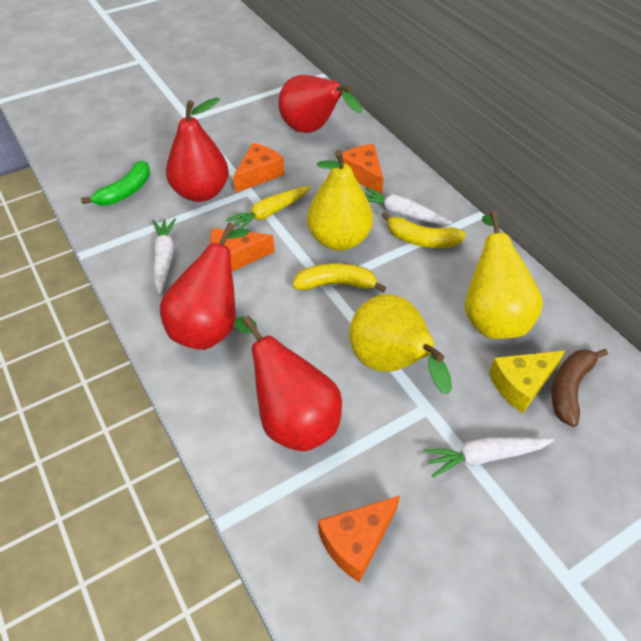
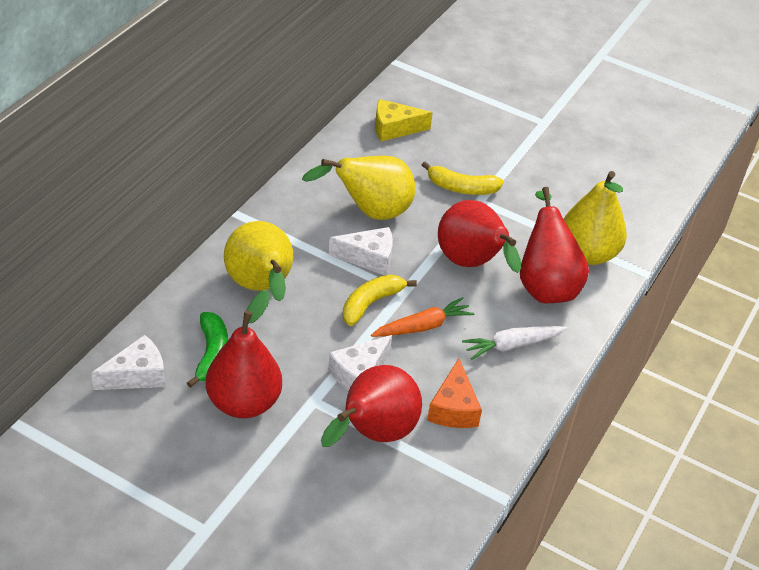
brown banana: 1 -> 0
orange carrot: 0 -> 1
orange cheese: 4 -> 1
white carrot: 3 -> 1
white cheese: 0 -> 3
yellow carrot: 1 -> 0

